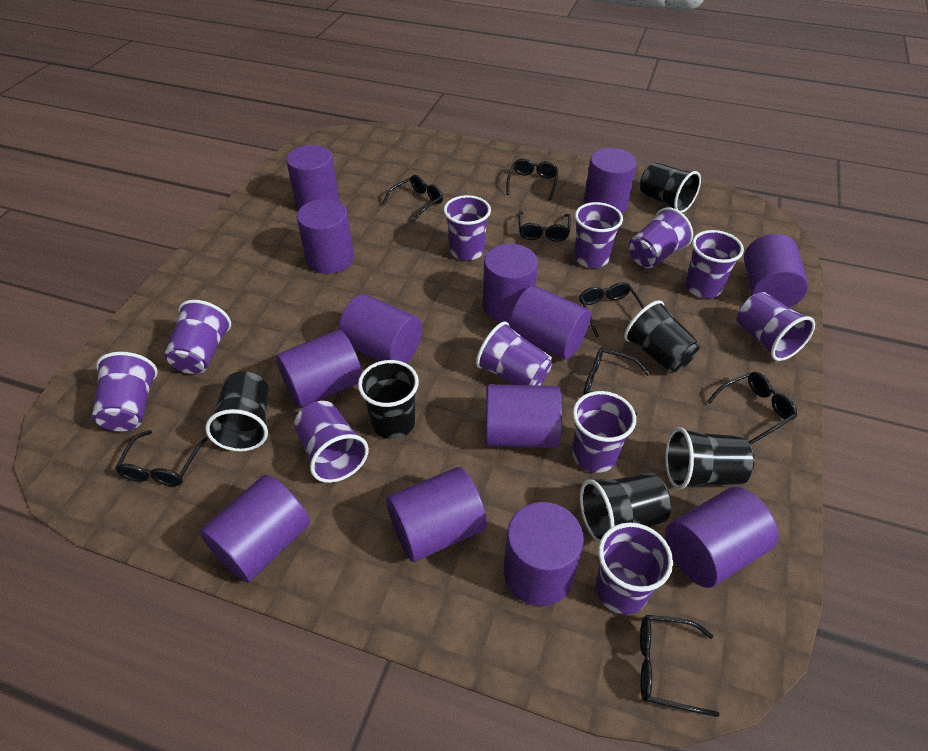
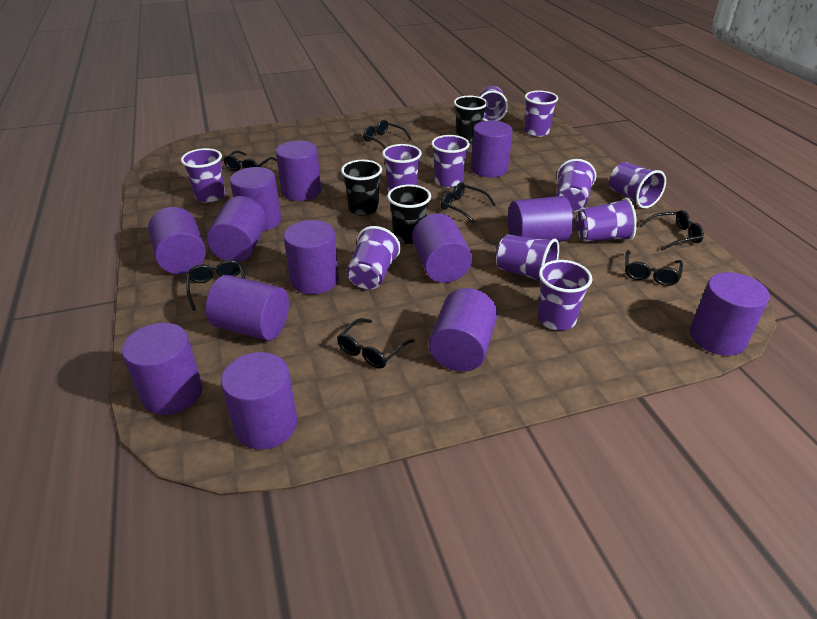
black cup: 6 -> 3
black glasses: 8 -> 7

